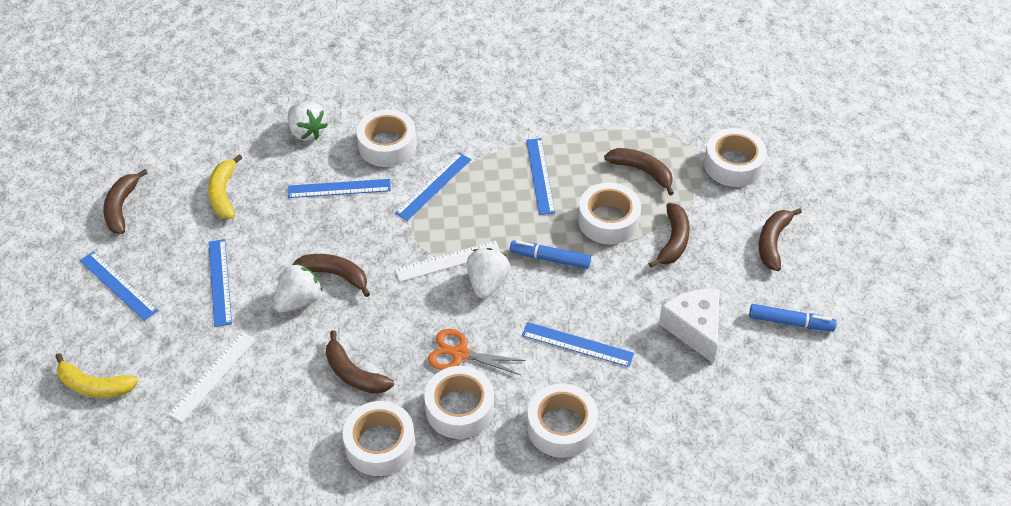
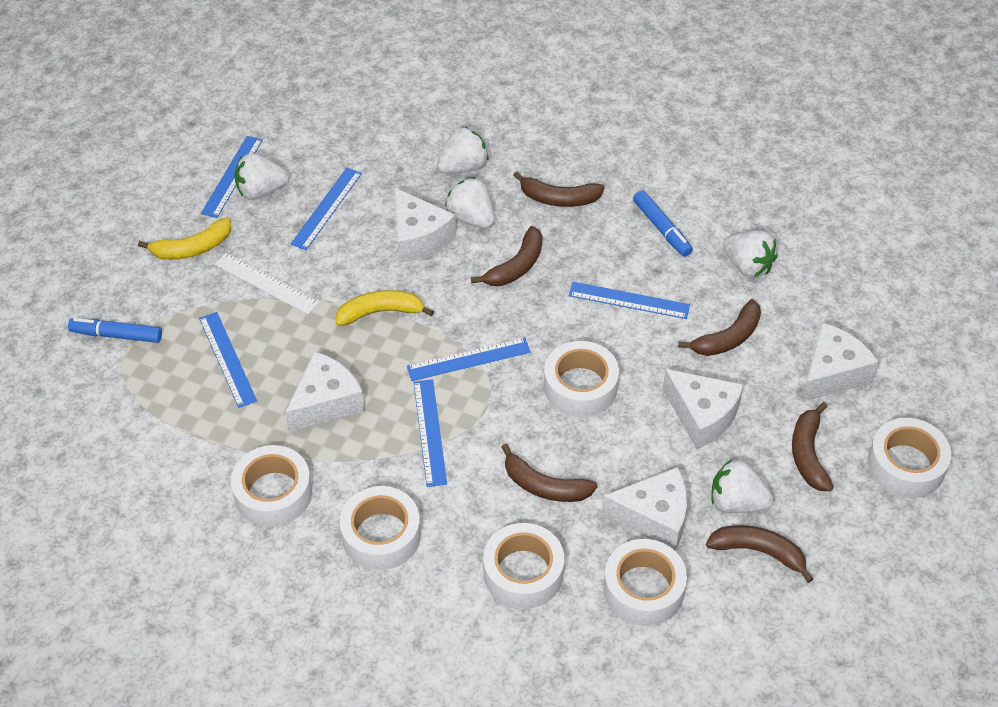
orange scissors: 1 -> 0
white cheese: 1 -> 5
white ruler: 2 -> 1
white strawberry: 3 -> 5

